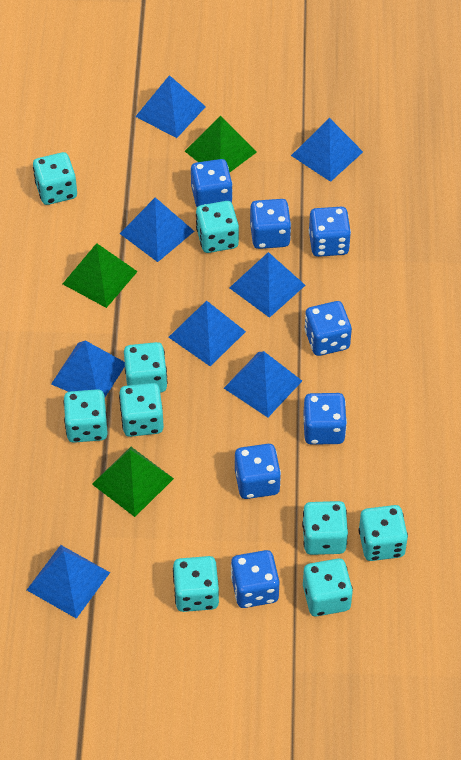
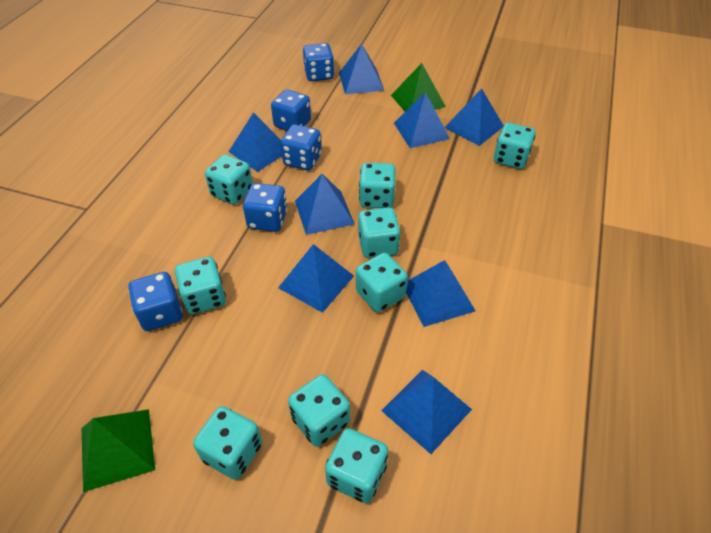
blue dice: 7 -> 5
green pyramid: 3 -> 2

